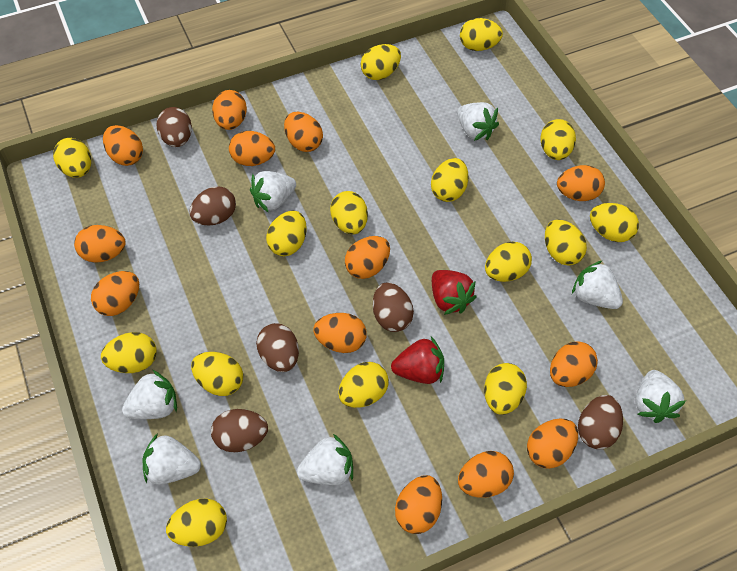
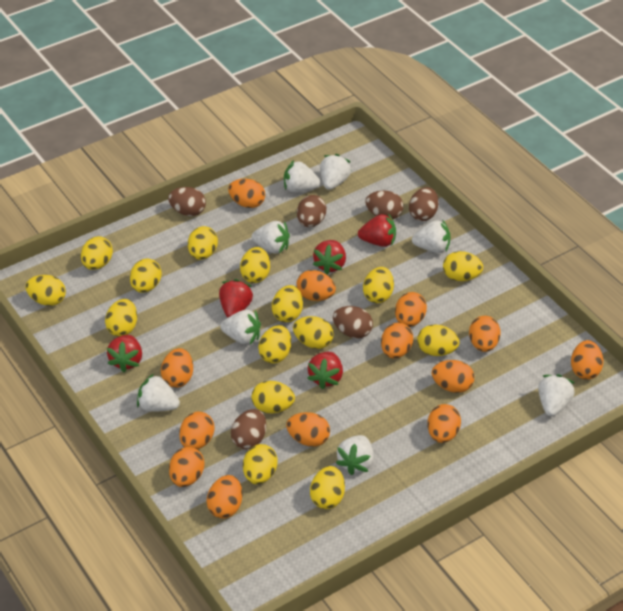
red strawberry: 2 -> 5
white strawberry: 7 -> 8

